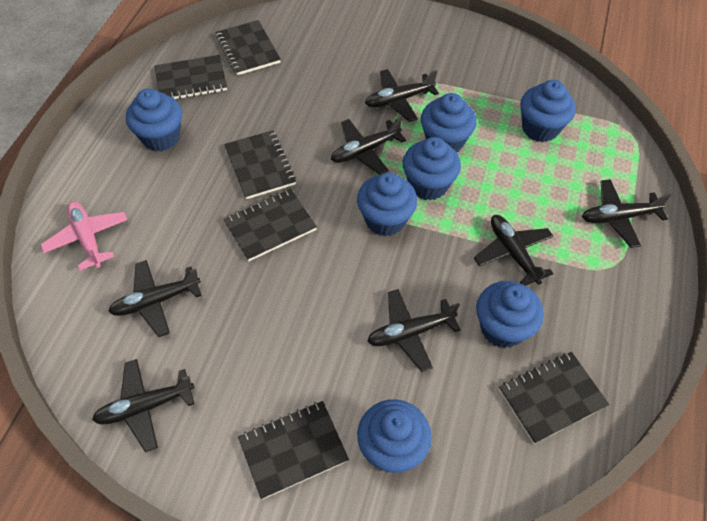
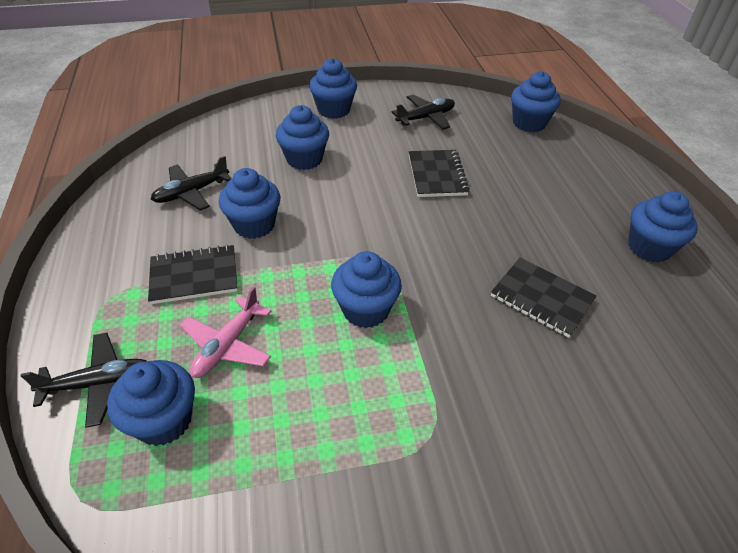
black notebook: 6 -> 3
black plane: 7 -> 3

